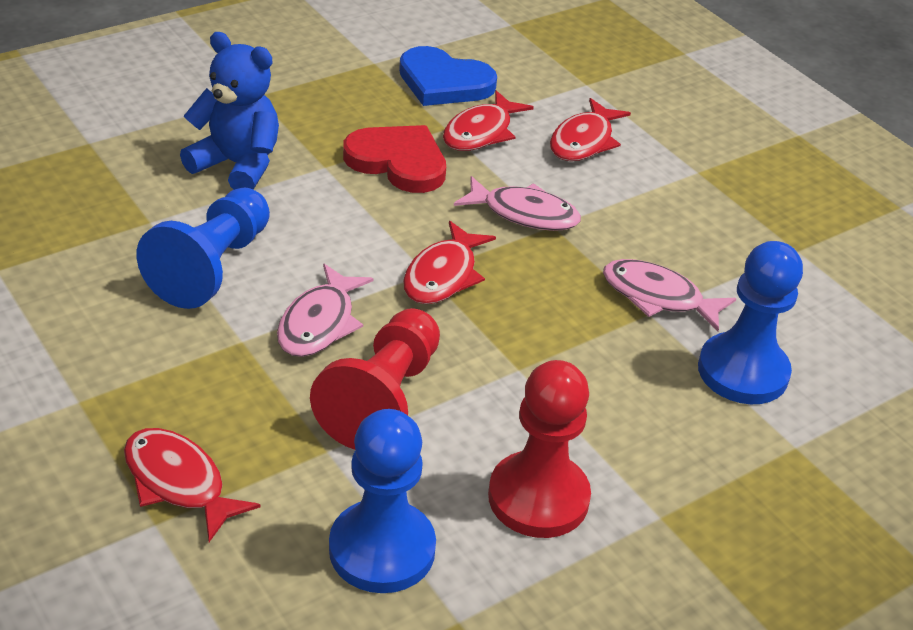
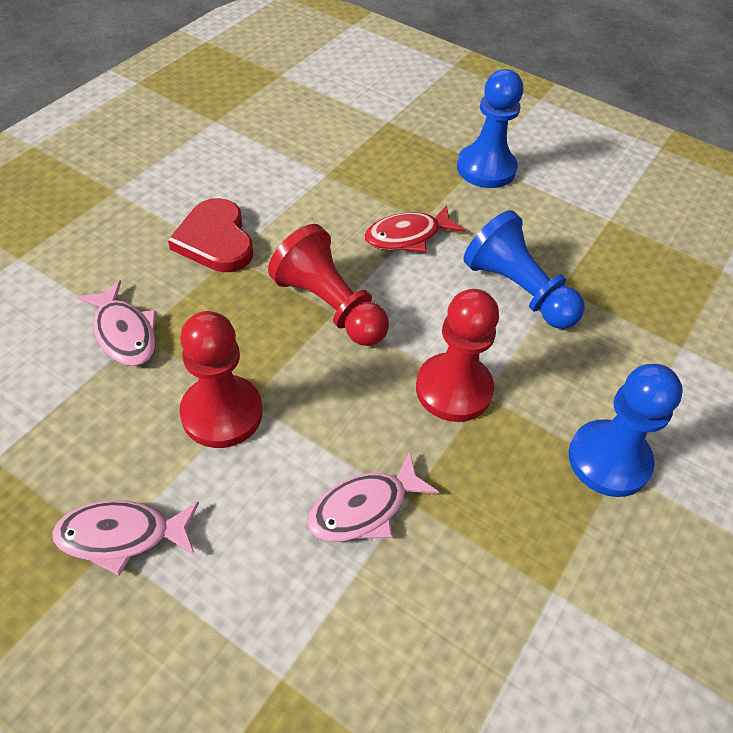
blue heart: 1 -> 0
blue teddy bear: 1 -> 0
red fish: 4 -> 1
red pawn: 2 -> 3

